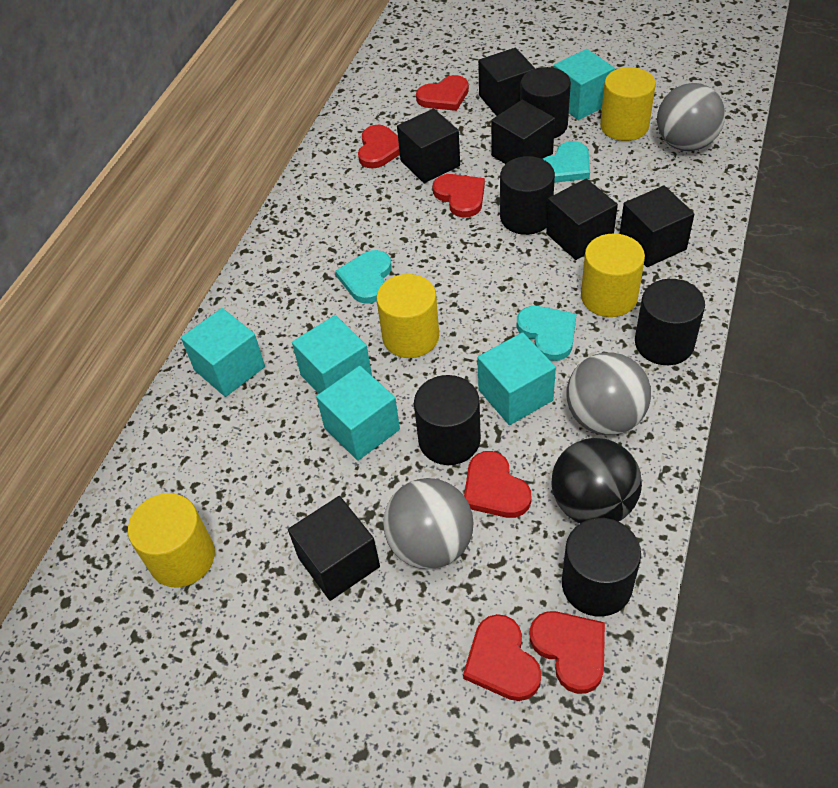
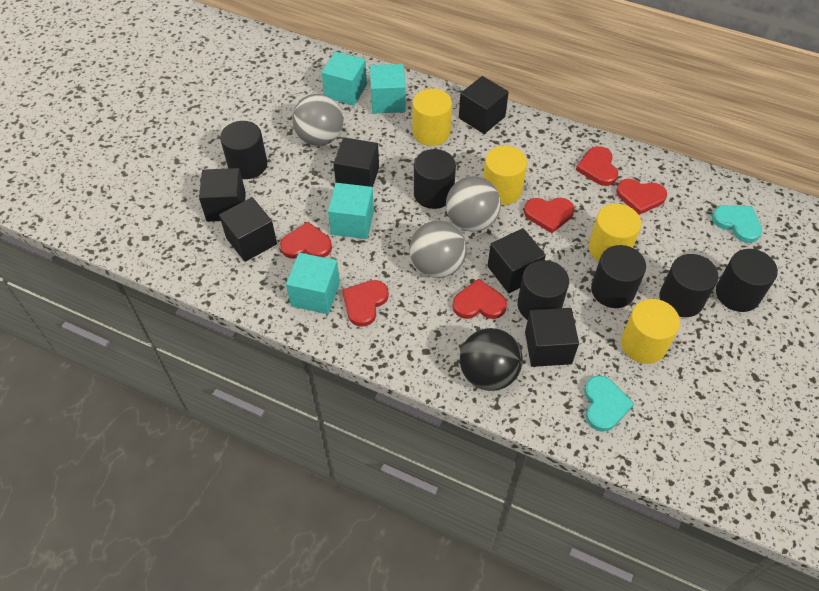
black cylinder: 5 -> 6
turquoise cube: 5 -> 4
turquoise heart: 3 -> 2

